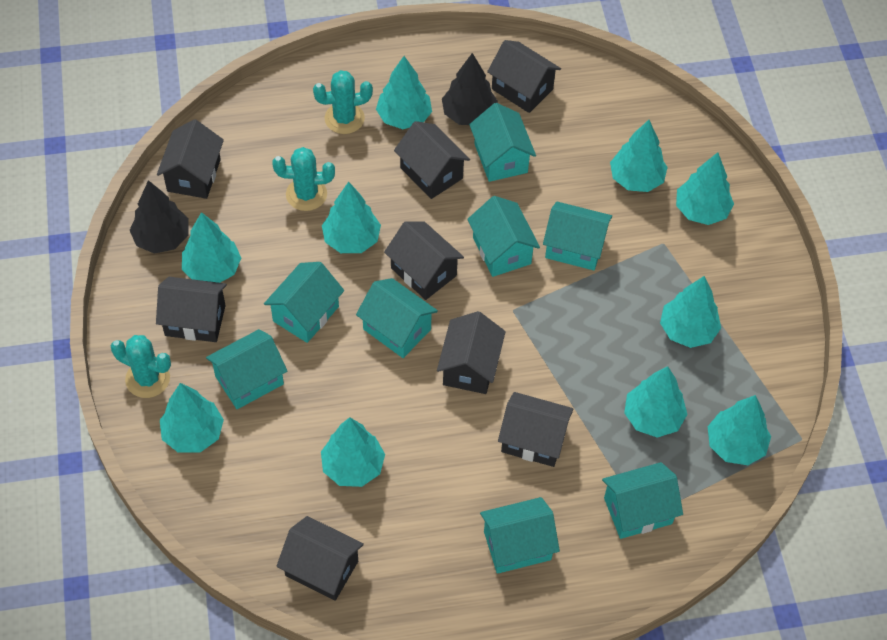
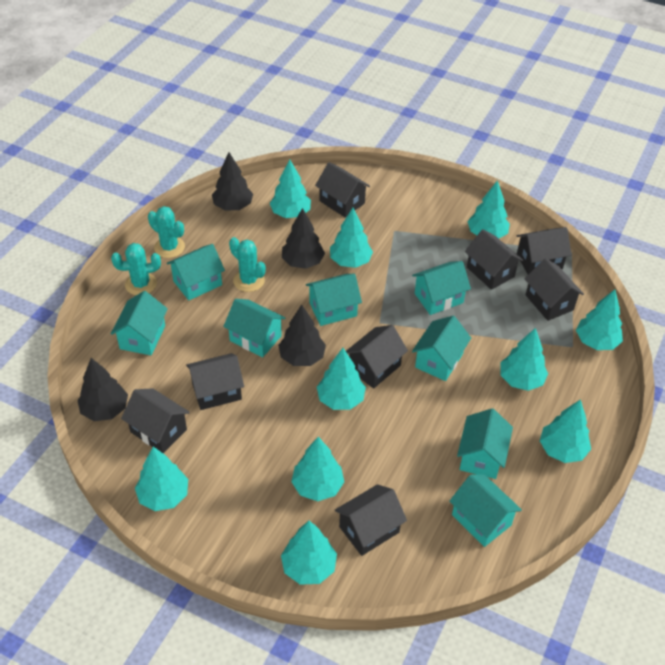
black tree: 2 -> 4

